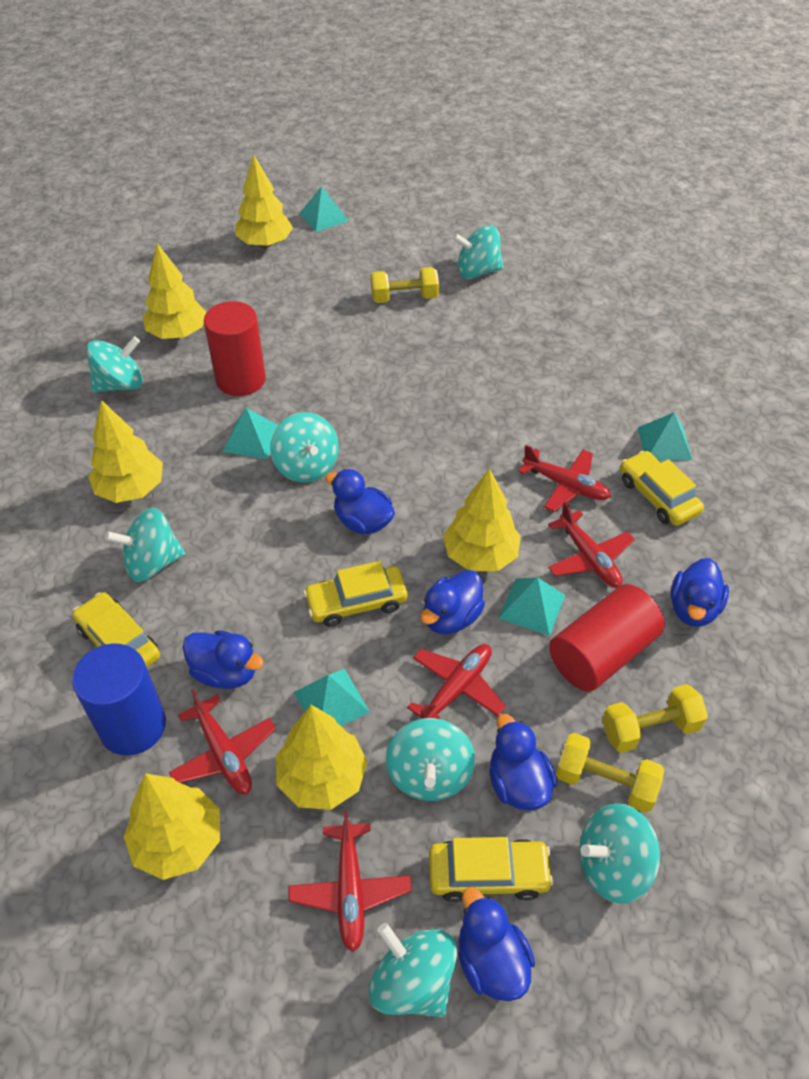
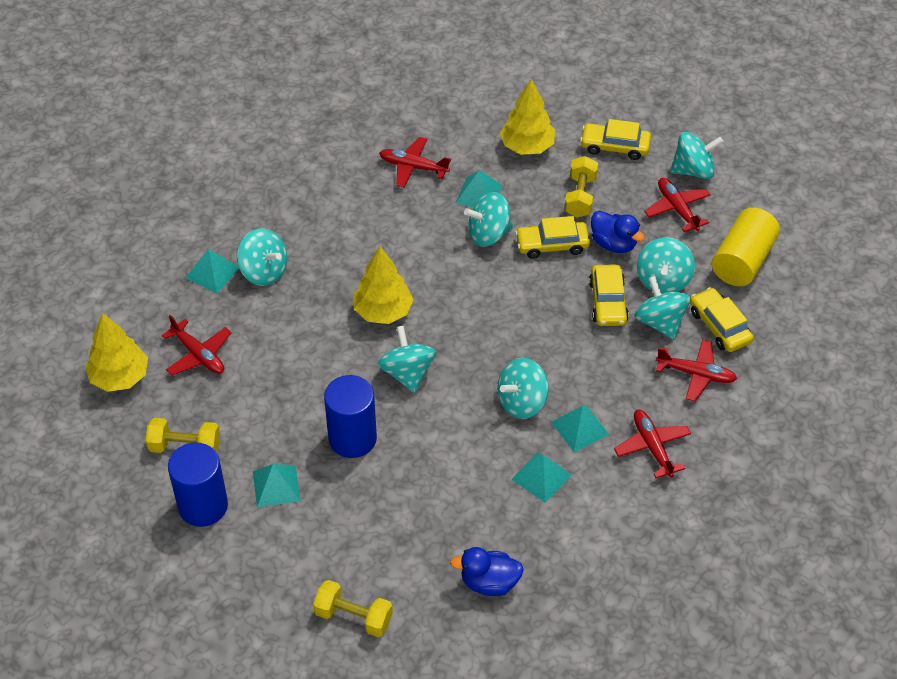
blue cylinder: 1 -> 2
blue duck: 6 -> 2
red cylinder: 2 -> 0
yellow cylinder: 0 -> 1
yellow tree: 6 -> 3

